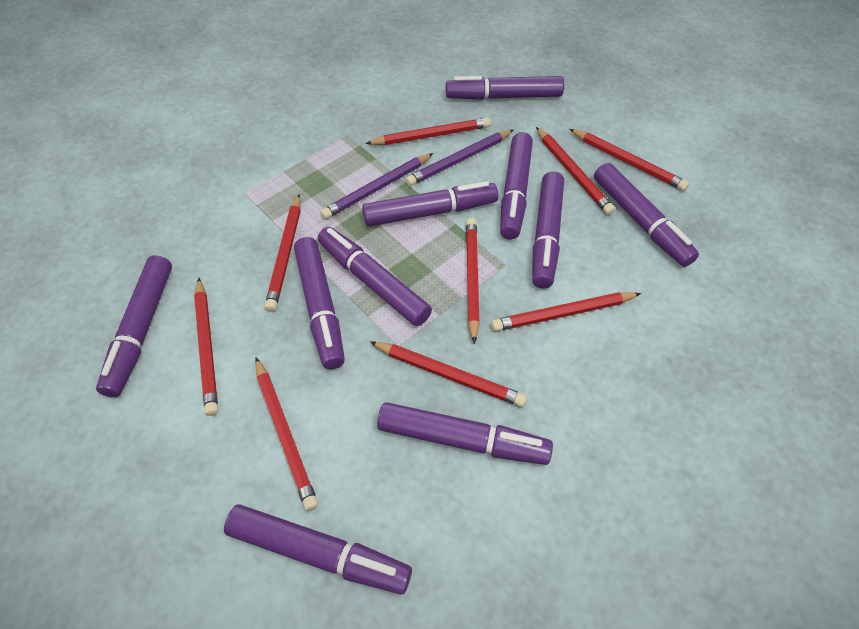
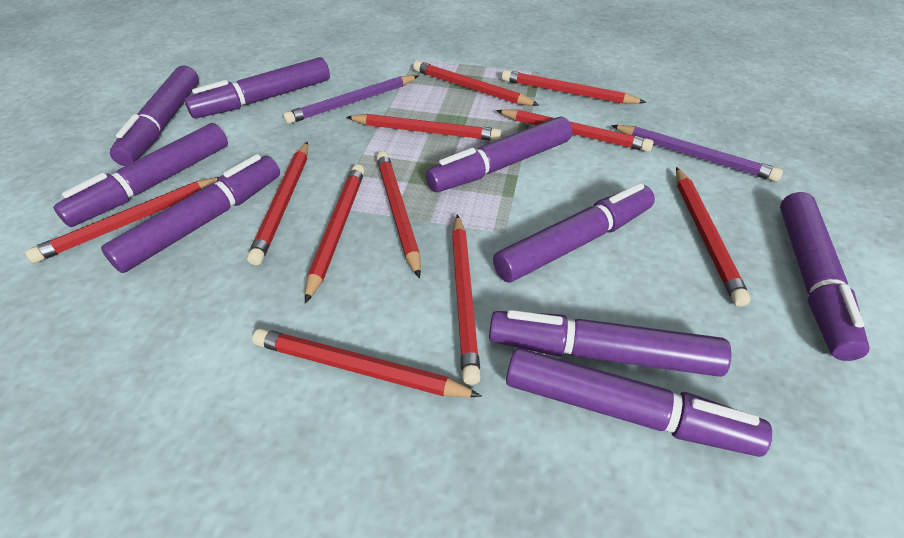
purple marker: 10 -> 9
red pencil: 9 -> 11

